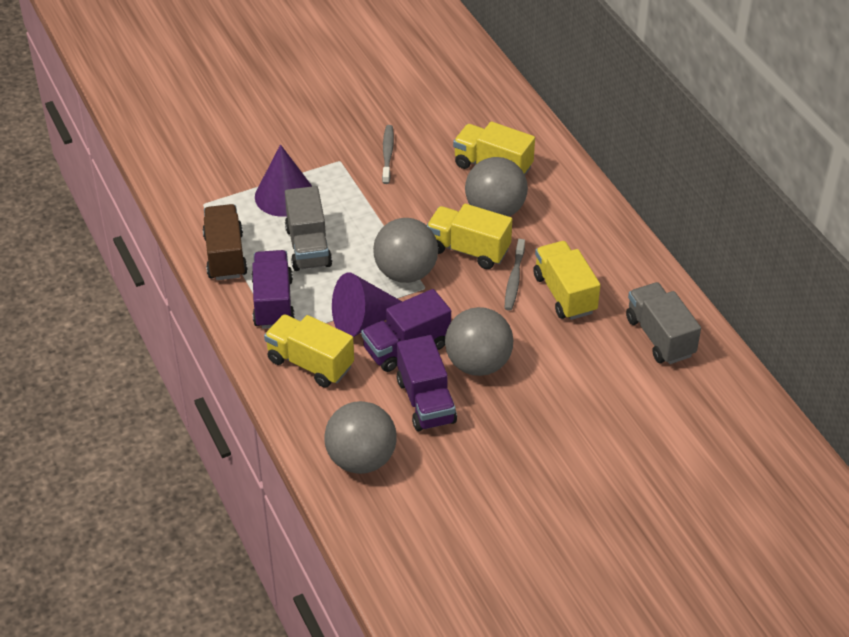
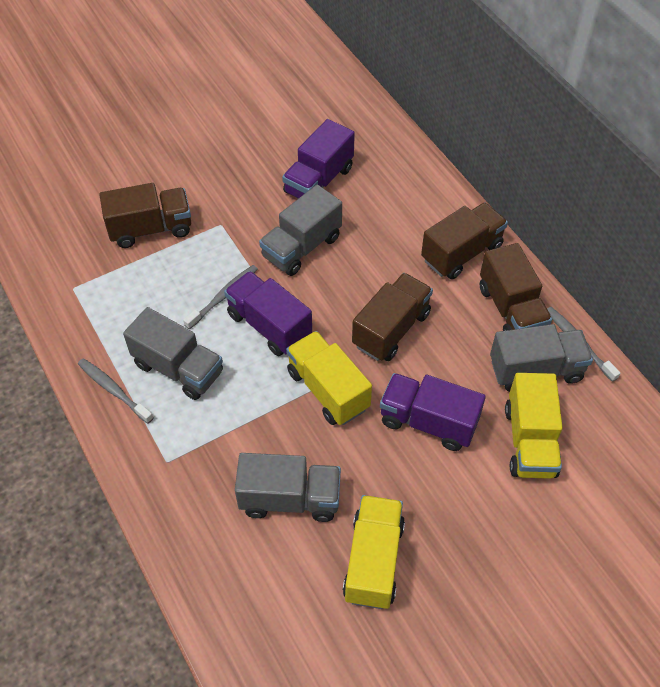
brown truck: 1 -> 4
grey ball: 4 -> 0
grey toothbrush: 2 -> 3
grey truck: 2 -> 4
purple cone: 2 -> 0
yellow truck: 4 -> 3

